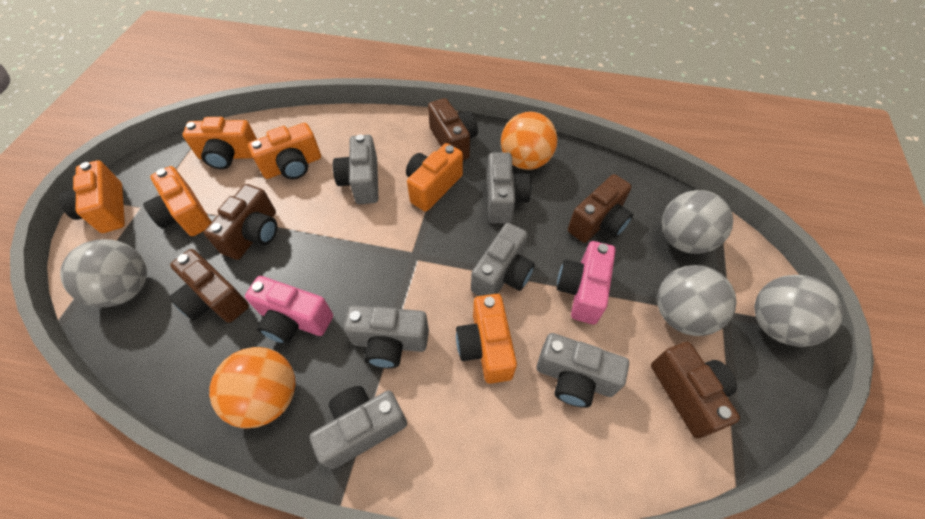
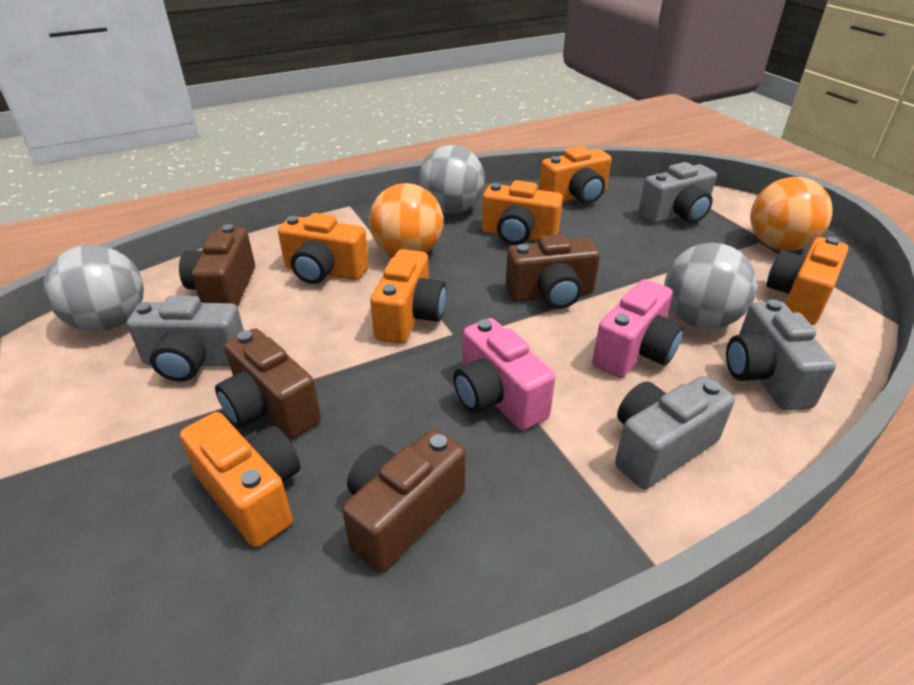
brown camera: 5 -> 4
grey ball: 4 -> 3
grey camera: 6 -> 4

